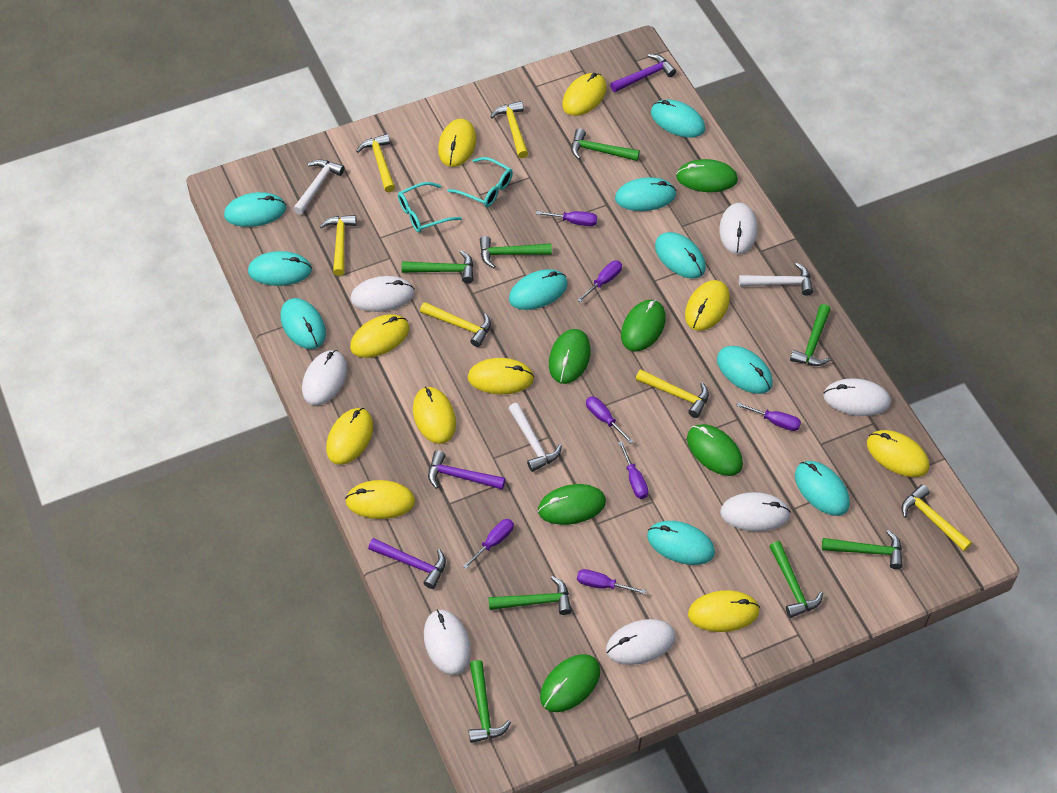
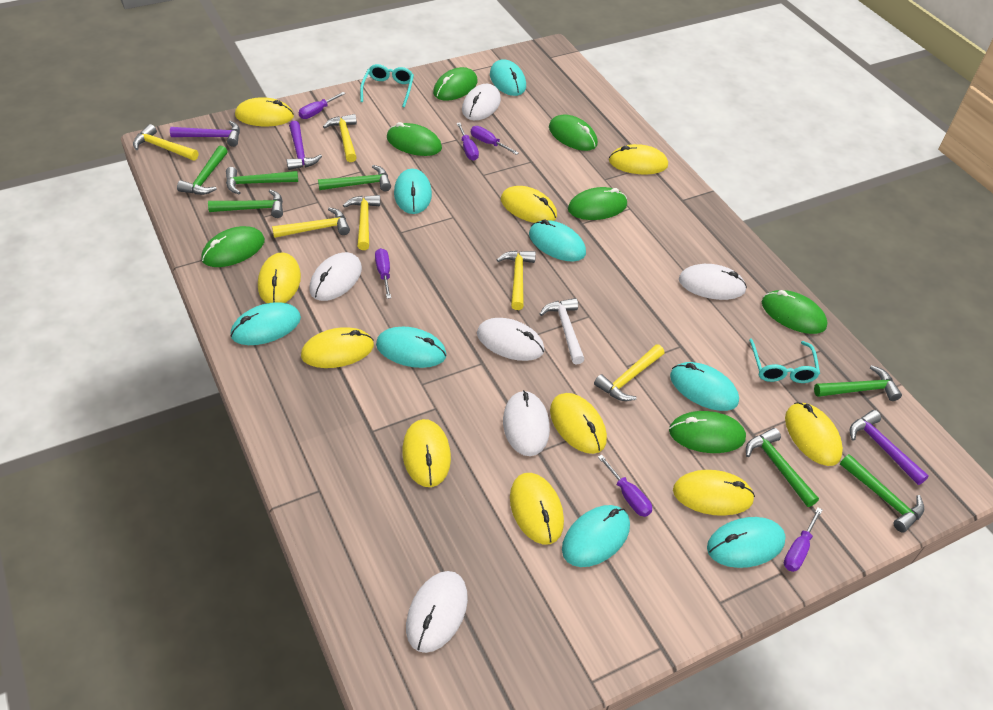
green hammer: 8 -> 7
green mouse: 6 -> 7
purple screwdriver: 7 -> 6
turquoise mouse: 10 -> 8
white hammer: 3 -> 1
white mouse: 7 -> 6

